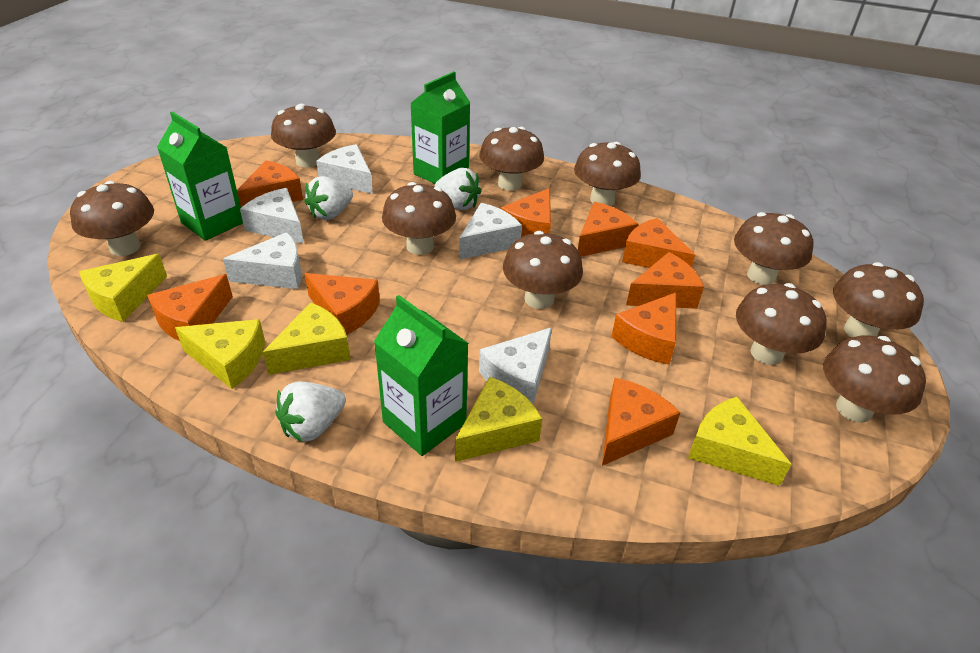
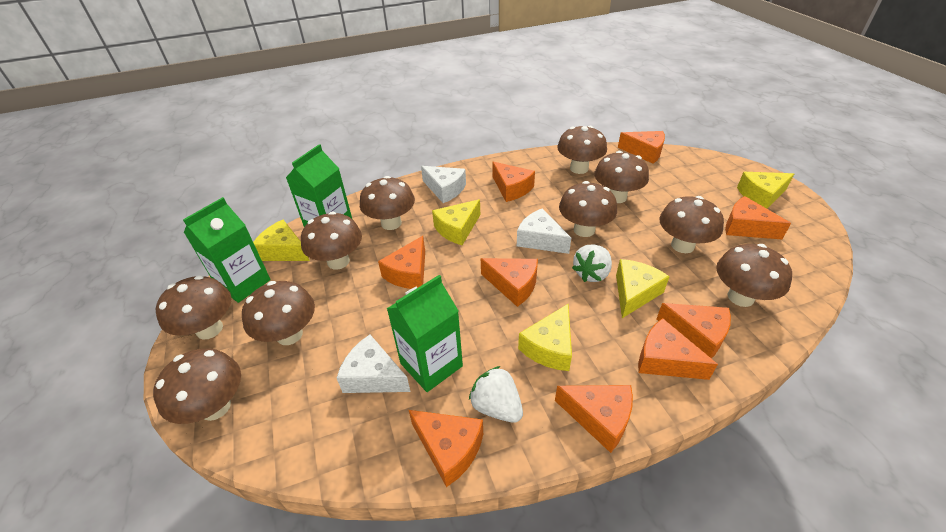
white cheese: 5 -> 3
white strawberry: 3 -> 2

